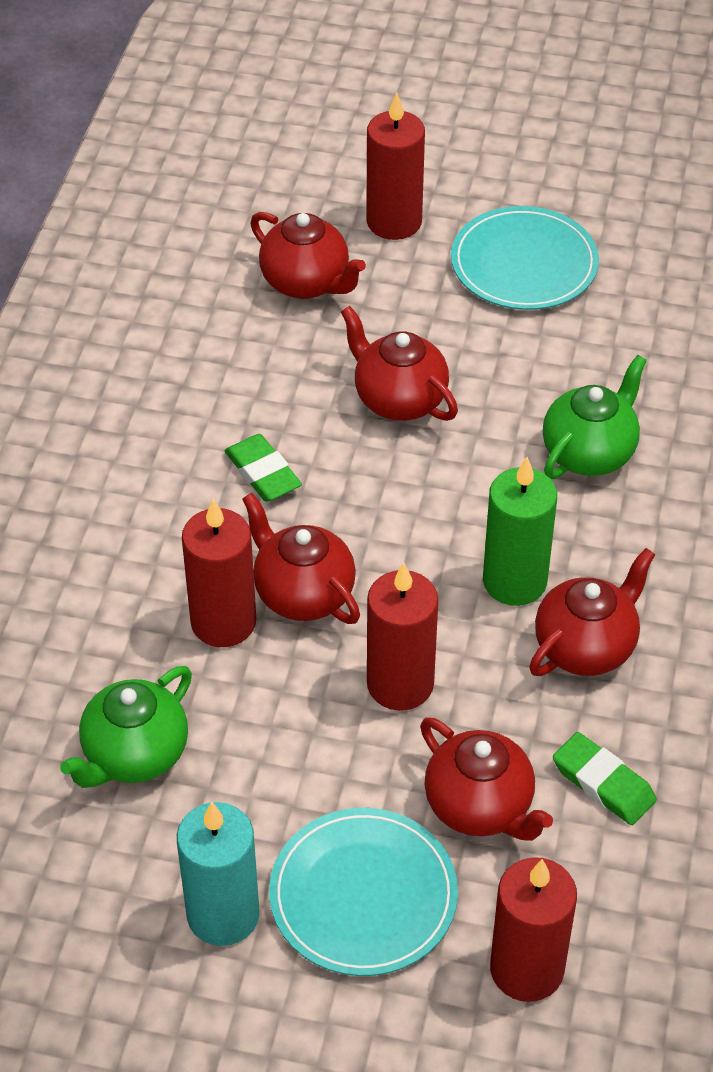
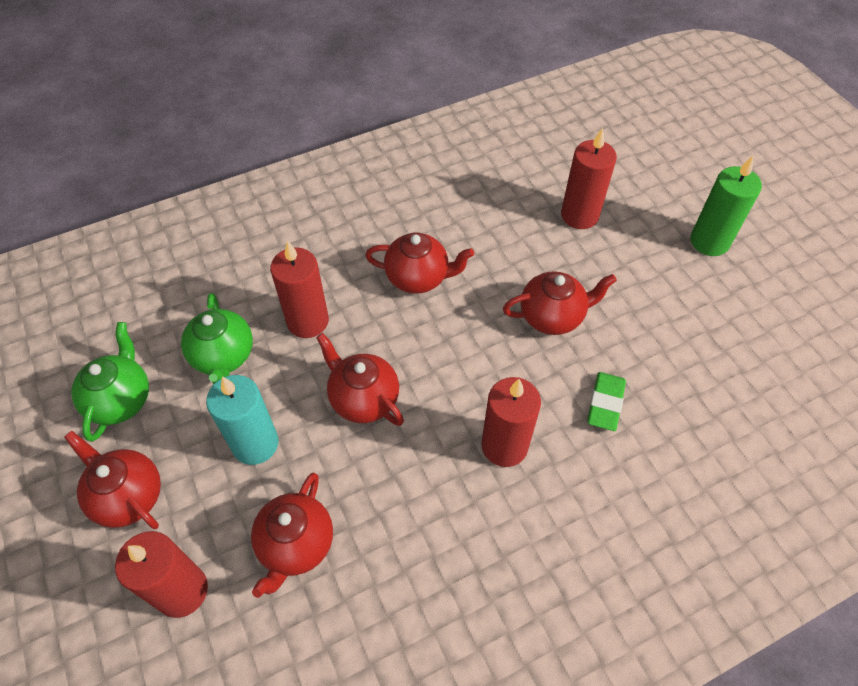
green eraser: 2 -> 1
turquoise plate: 2 -> 0

